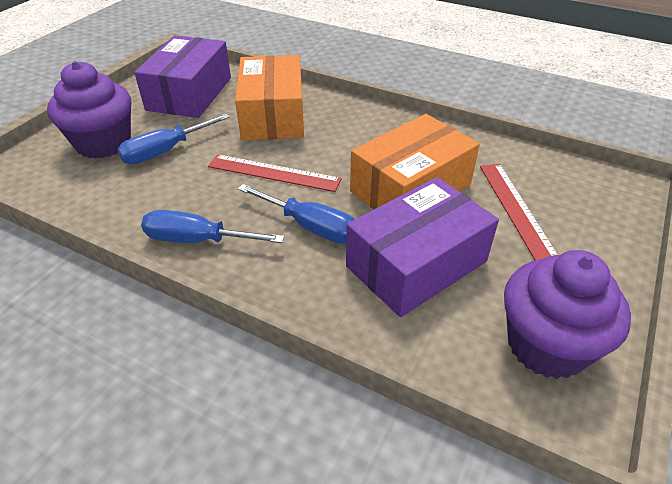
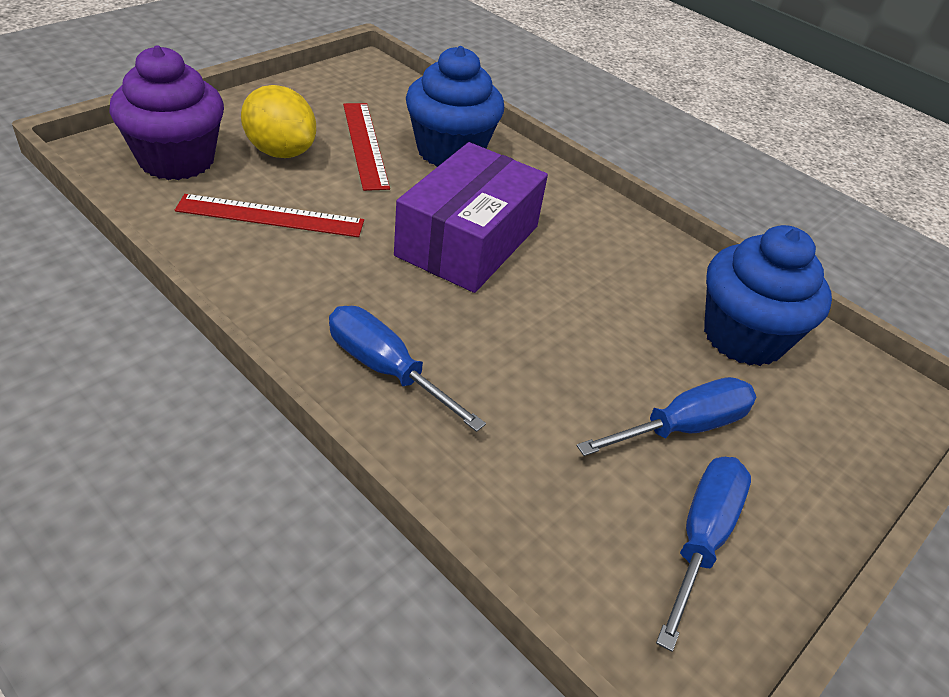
blue cupcake: 0 -> 2
orange box: 2 -> 0
purple box: 2 -> 1
purple cupcake: 2 -> 1
yellow lemon: 0 -> 1

